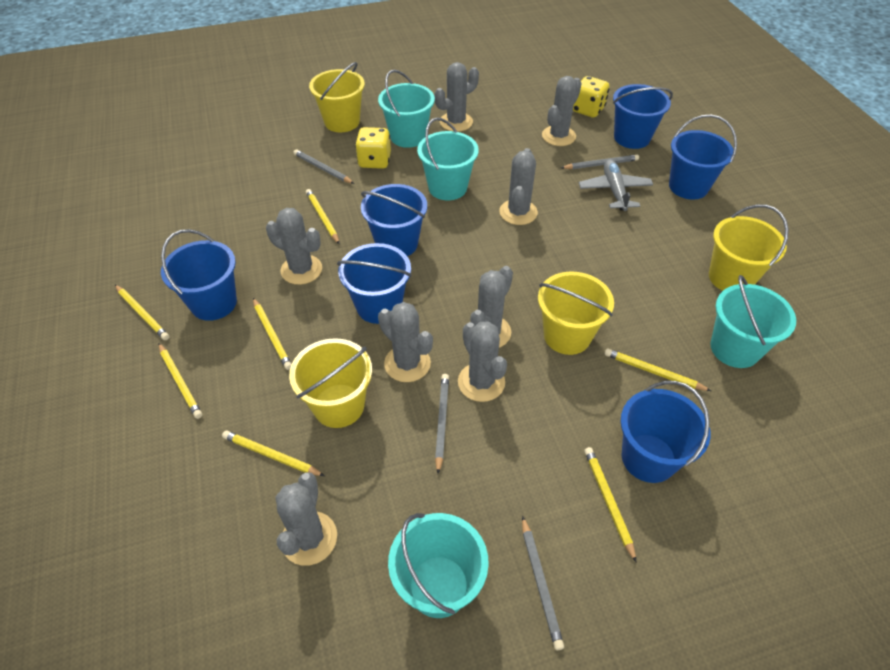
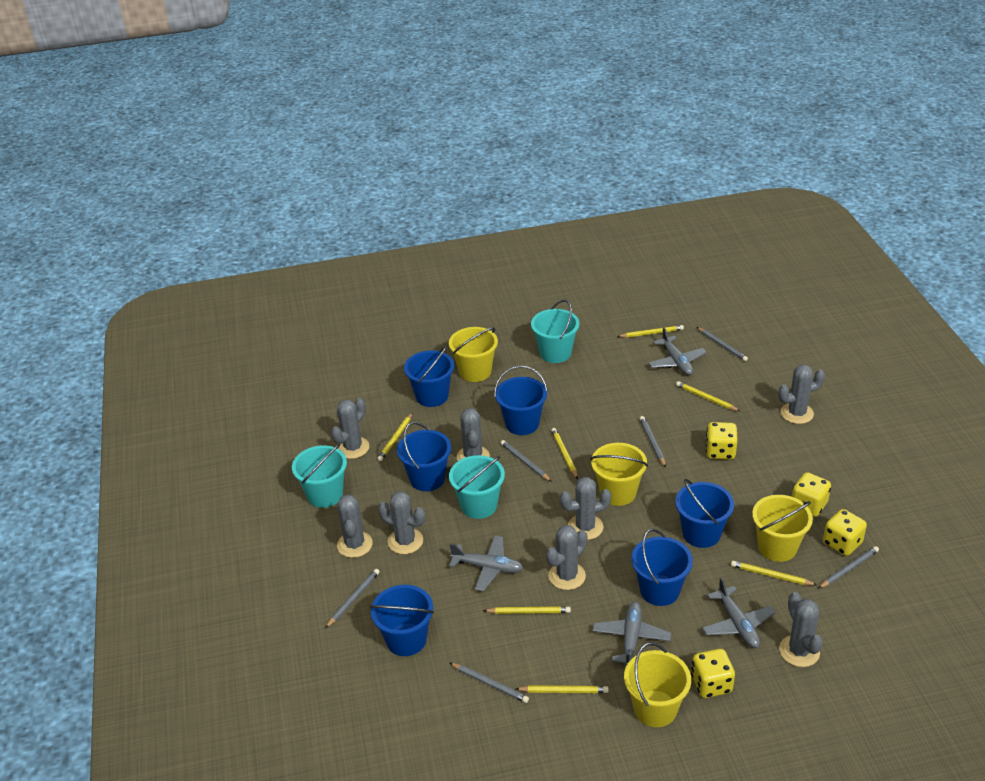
grey pencil: 4 -> 6
grey plane: 1 -> 4
turquoise bucket: 4 -> 3
yellow dice: 2 -> 4

